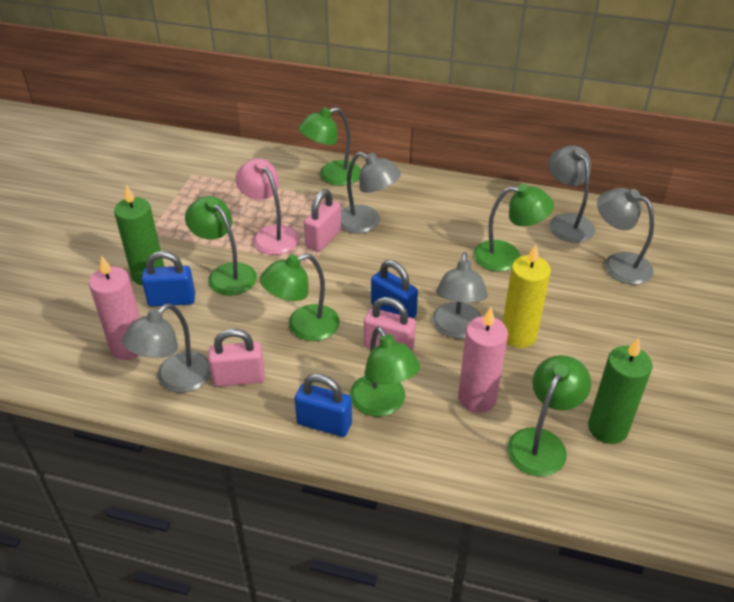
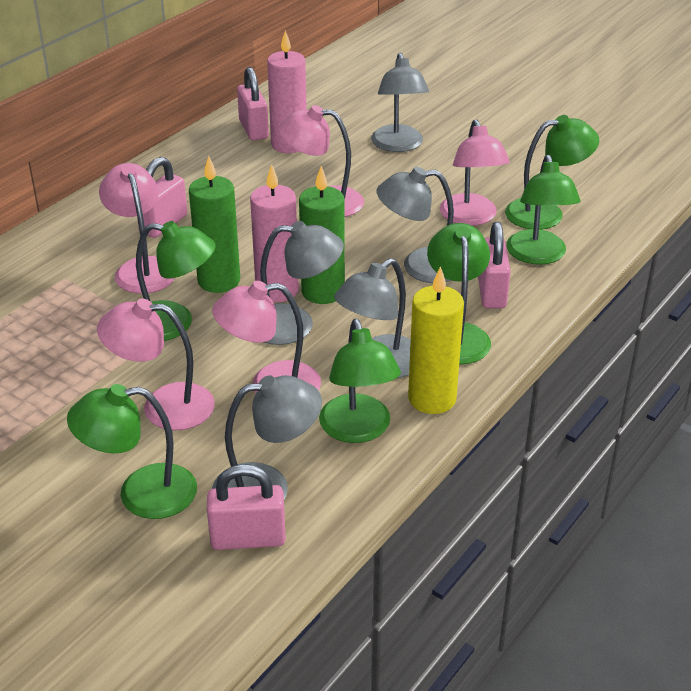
blue padlock: 3 -> 0
pink lamp: 1 -> 5
pink padlock: 3 -> 4

